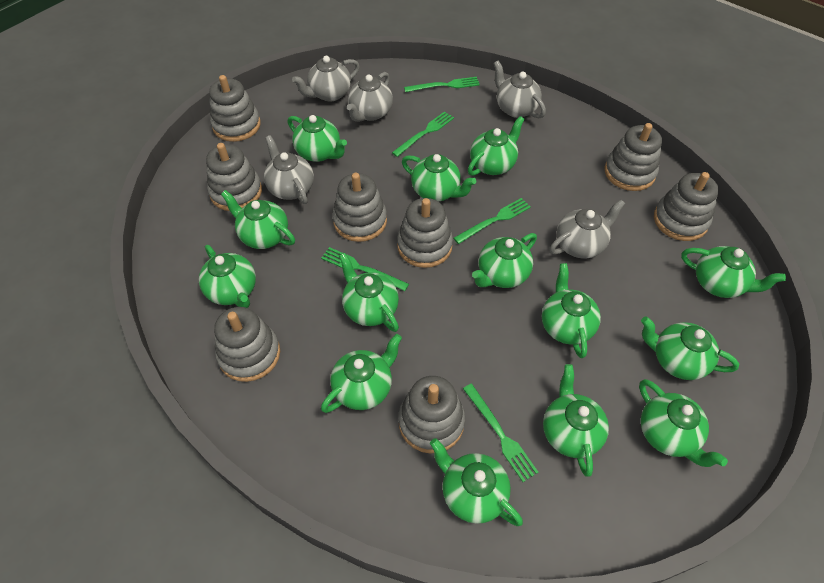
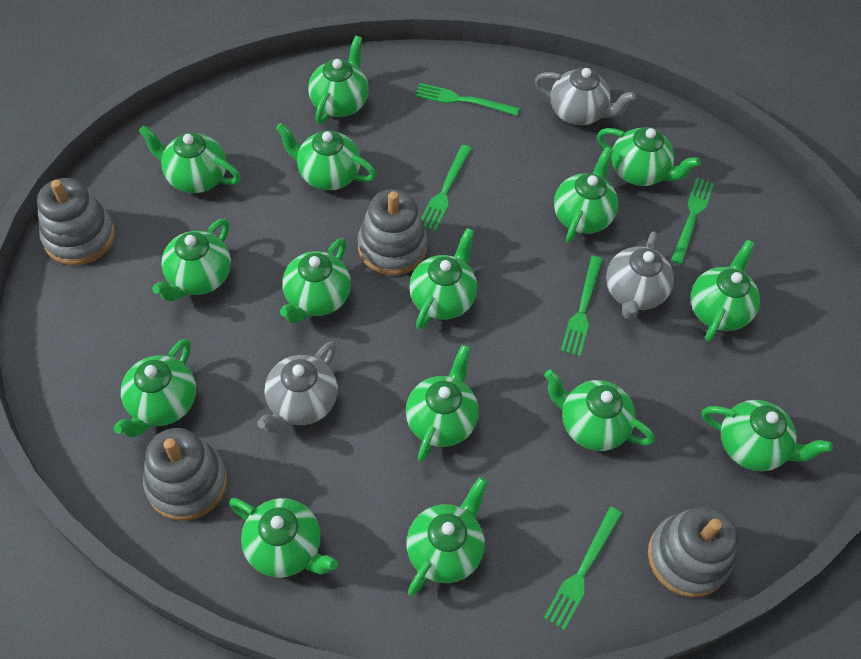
green teapot: 14 -> 15
grey stacking toy: 8 -> 4
grey teapot: 5 -> 3

